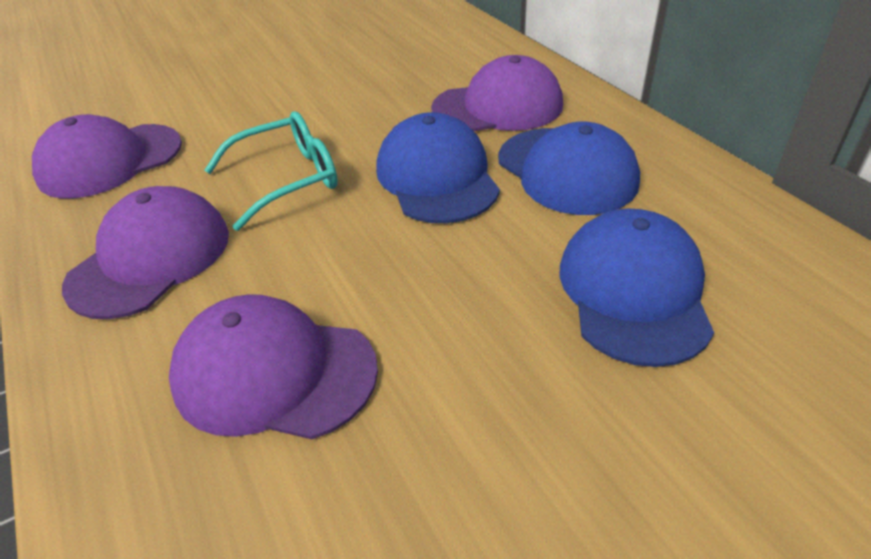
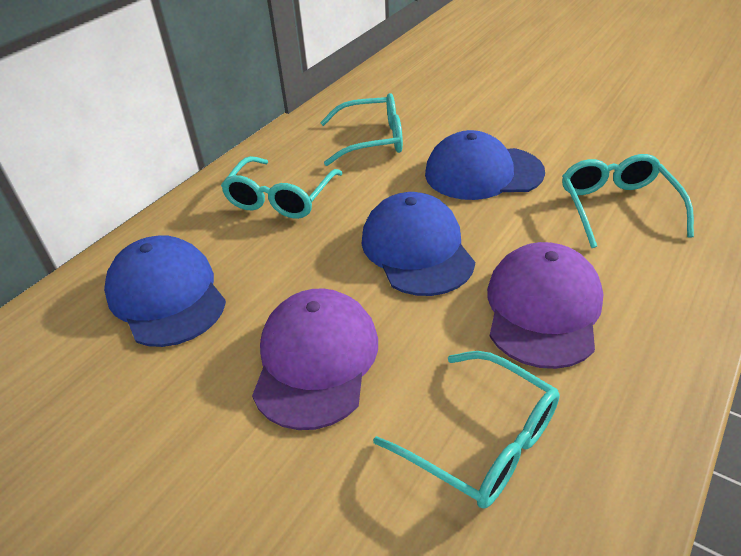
purple cap: 4 -> 2
turquoise glasses: 1 -> 4

